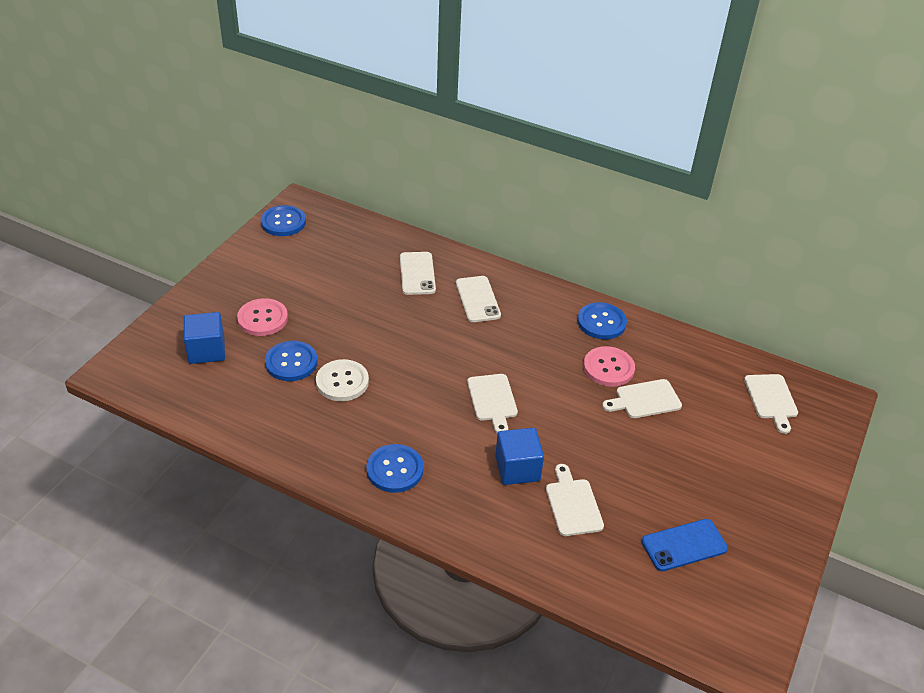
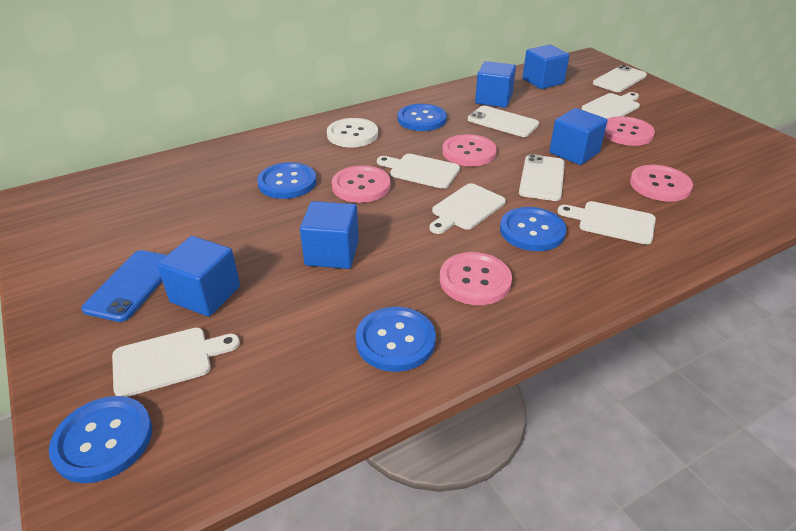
blue button: 4 -> 5
blue cube: 2 -> 5
pink button: 2 -> 5
white cutting board: 4 -> 5
white phone: 2 -> 3

